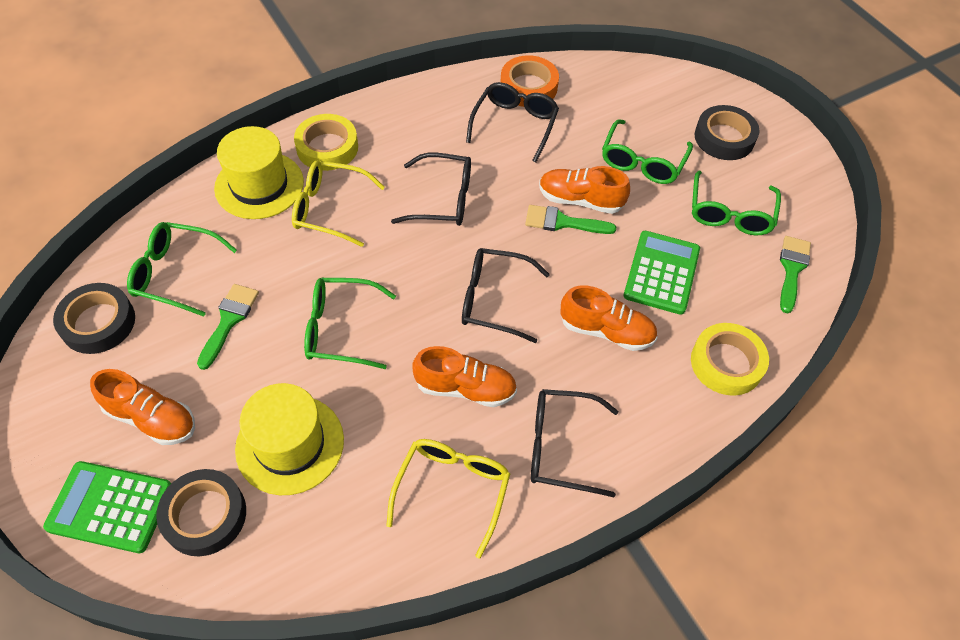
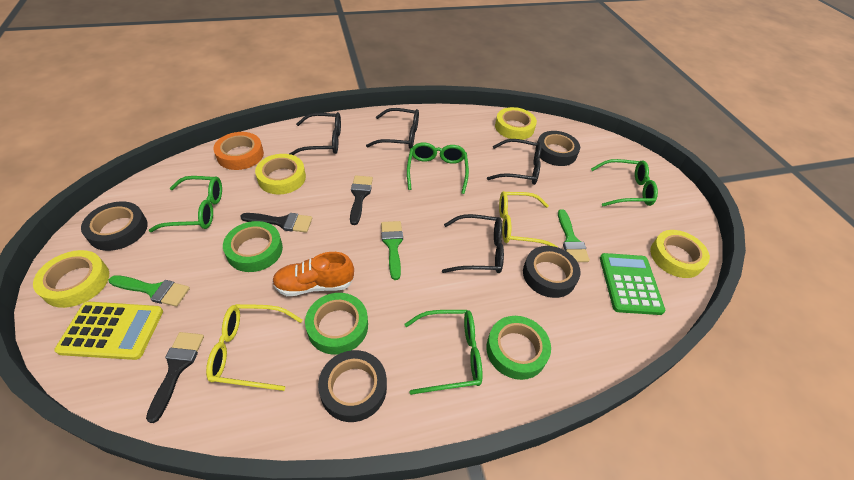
black brush: 0 -> 3
black tape: 3 -> 4
green calculator: 2 -> 1
green tape: 0 -> 3
orange shoe: 4 -> 1
yellow calculator: 0 -> 1
yellow hat: 2 -> 0
yellow tape: 2 -> 4

